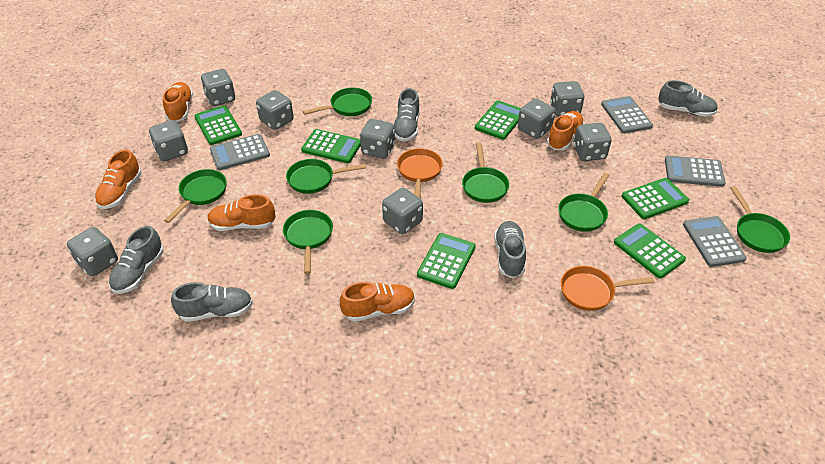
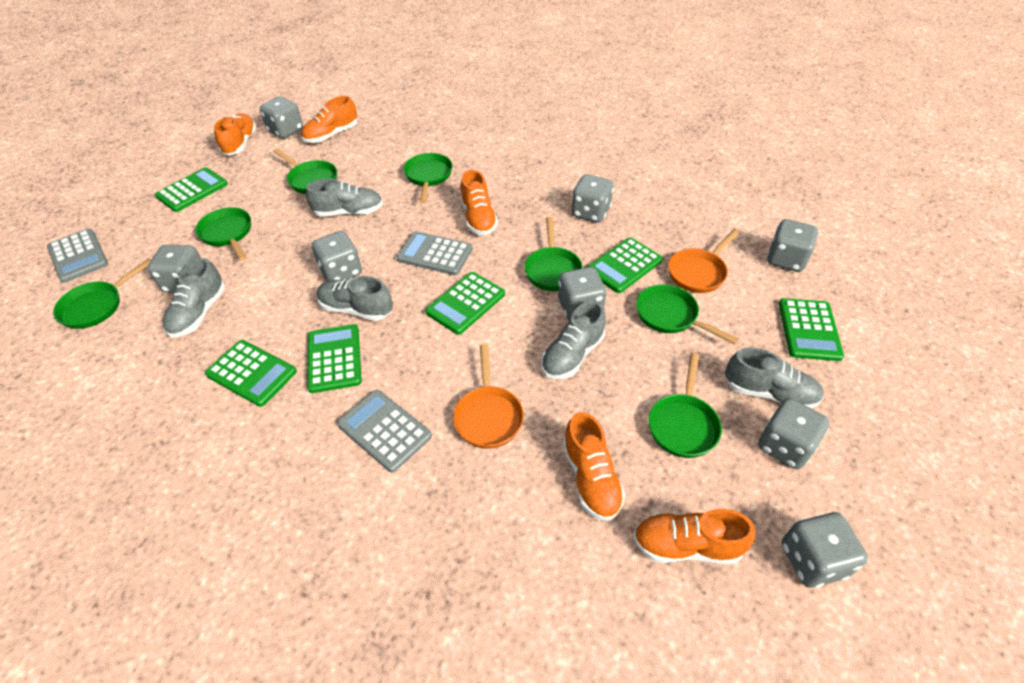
grey calculator: 4 -> 3
grey dice: 9 -> 8

